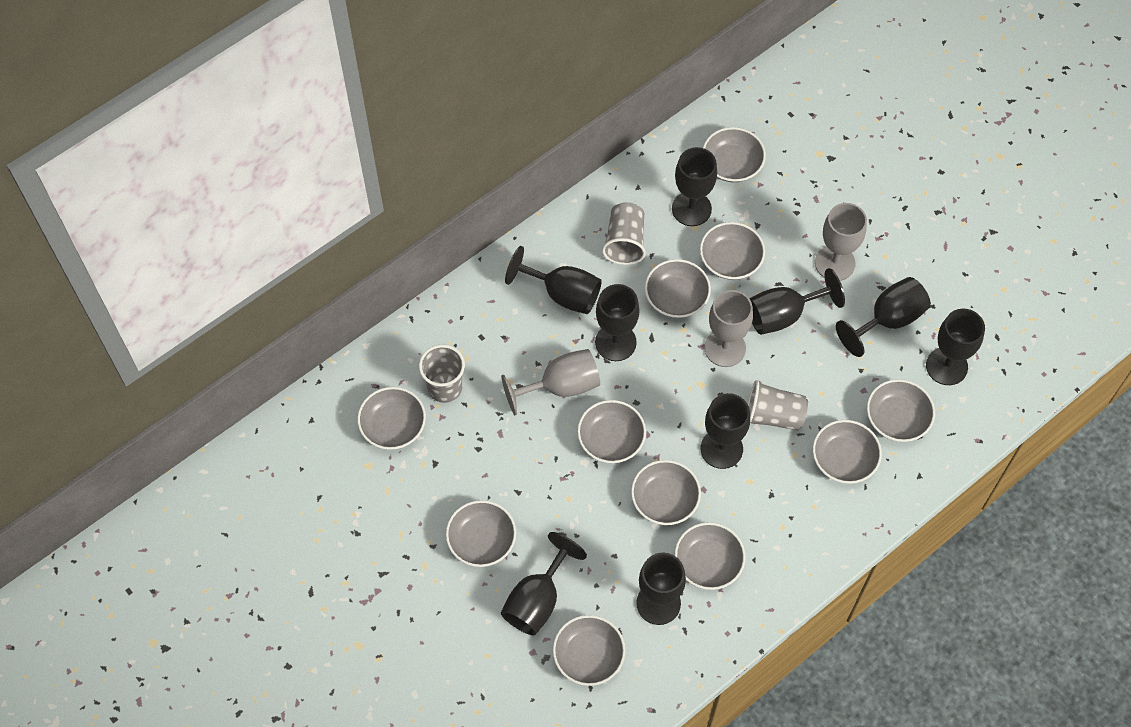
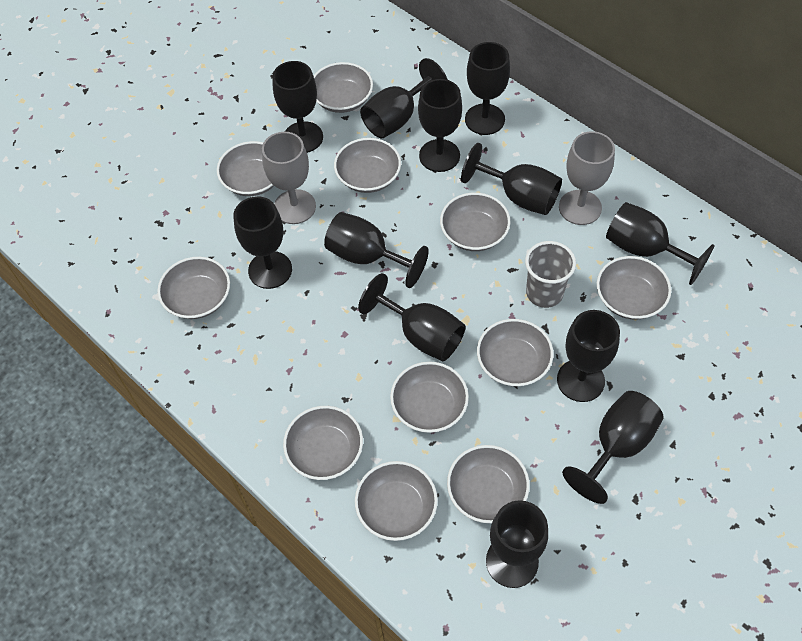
black goblet: 9 -> 12
grey cup: 3 -> 1
grey goblet: 3 -> 2

